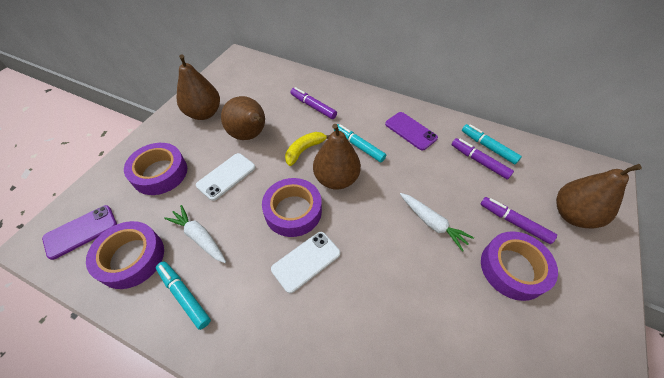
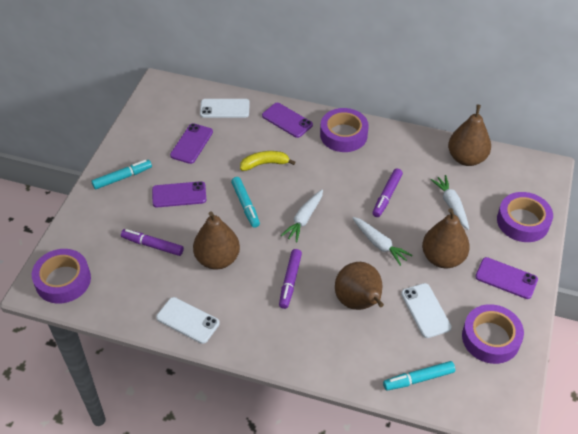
purple phone: 2 -> 4
white carrot: 2 -> 3
white phone: 2 -> 3

